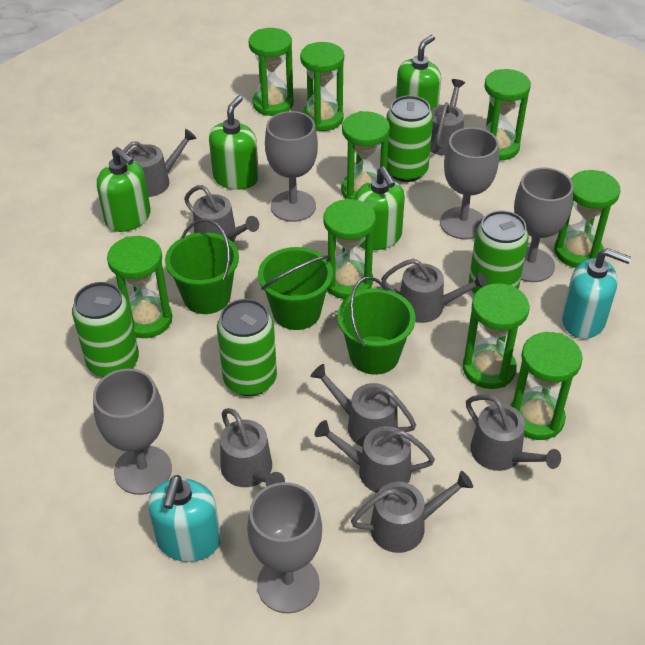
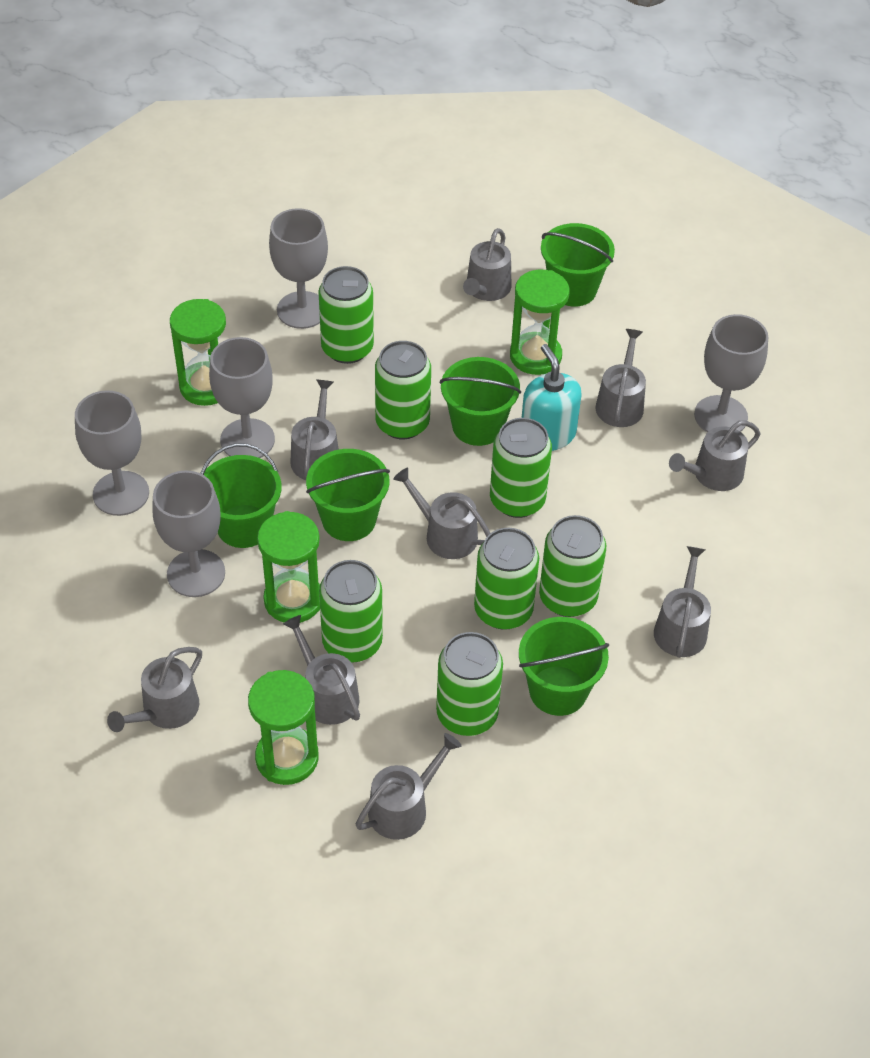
green bucket: 3 -> 5
green can: 4 -> 7
green hourglass: 9 -> 4
green soap dispenser: 4 -> 0
turquoise soap dispenser: 2 -> 1

